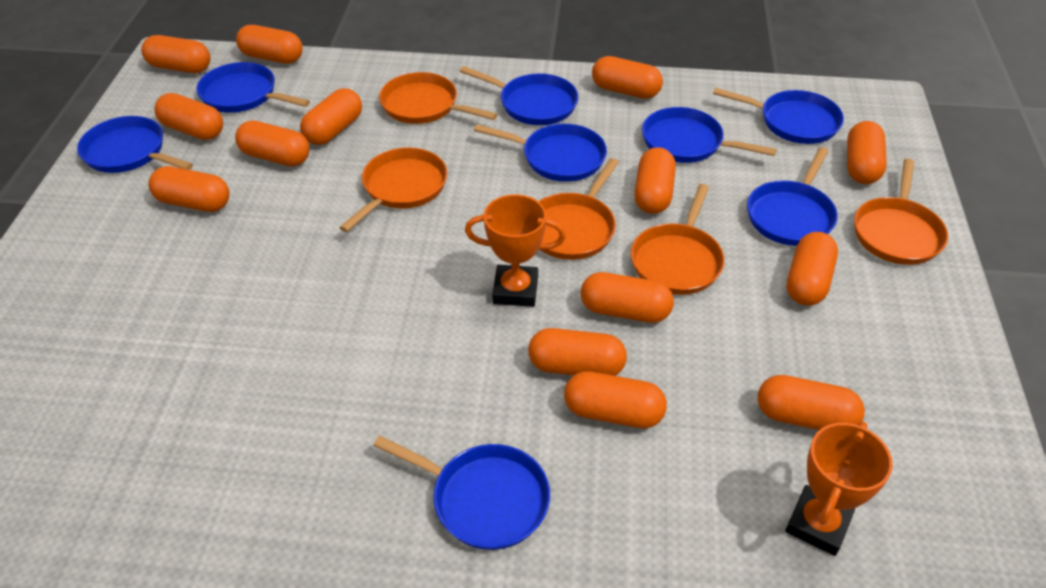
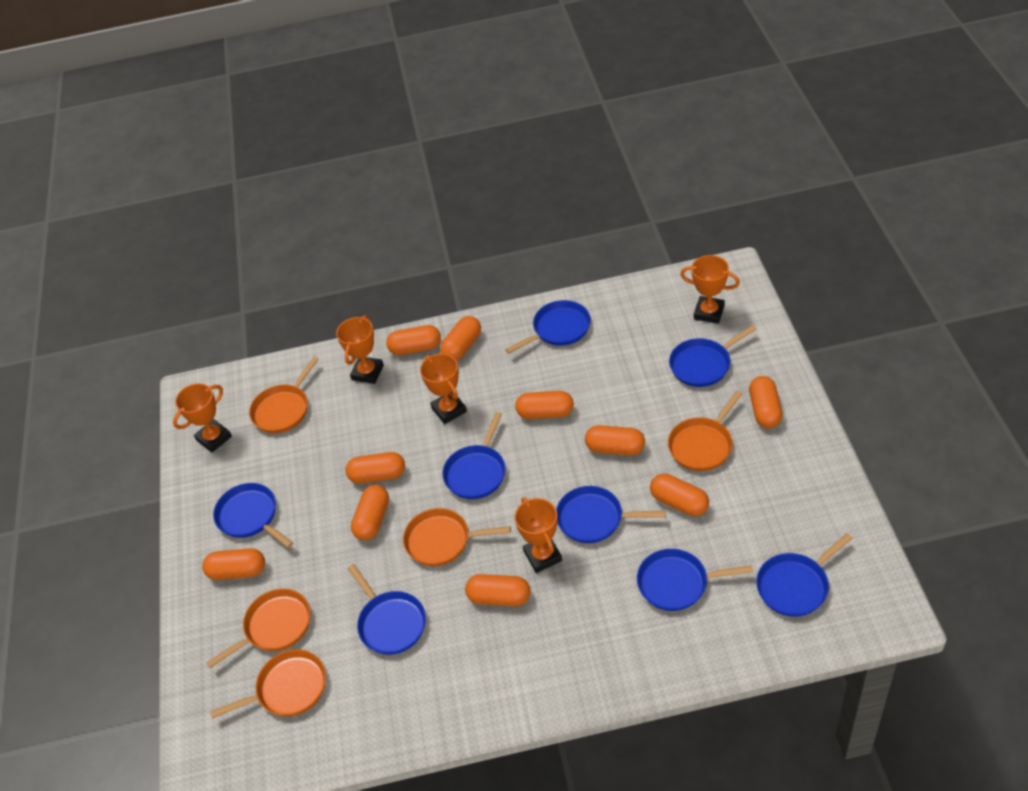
orange capsule: 14 -> 10
orange trophy: 2 -> 5

